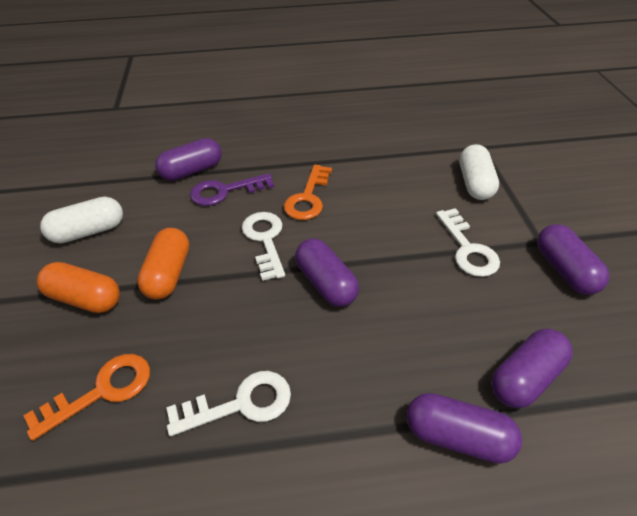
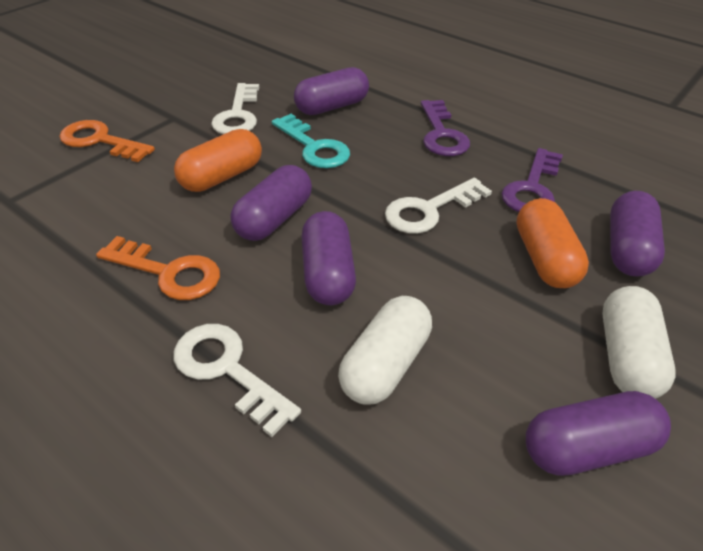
purple key: 1 -> 2
turquoise key: 0 -> 1

